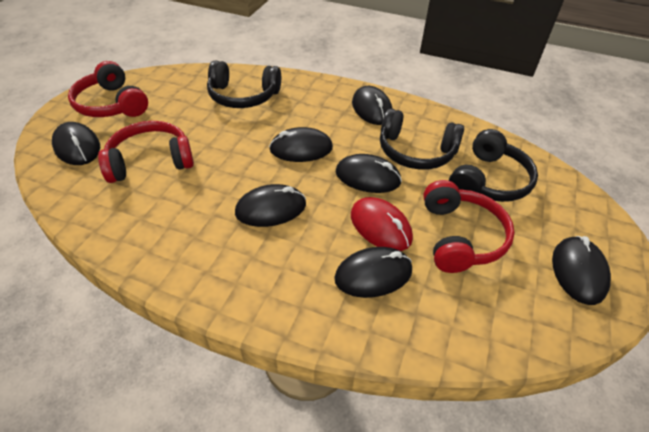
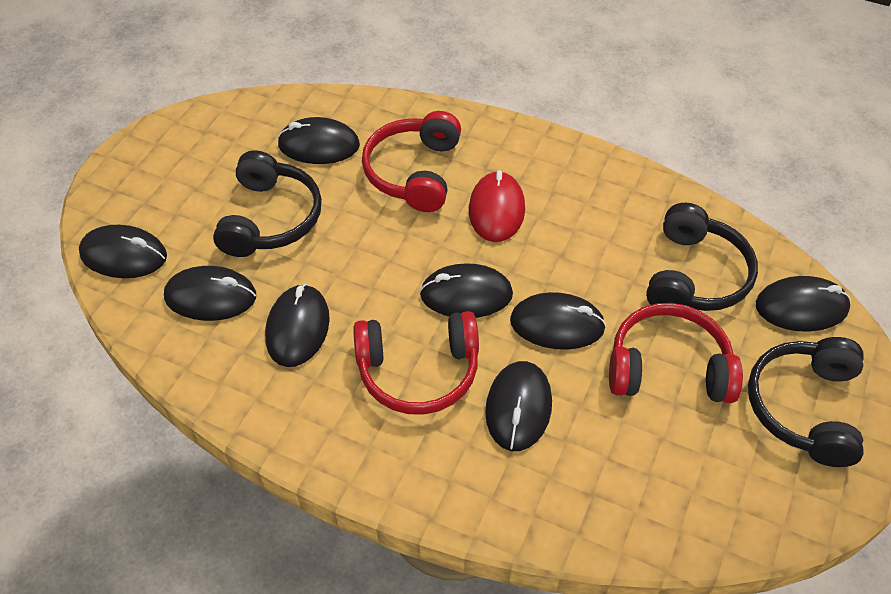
black mouse: 7 -> 8

